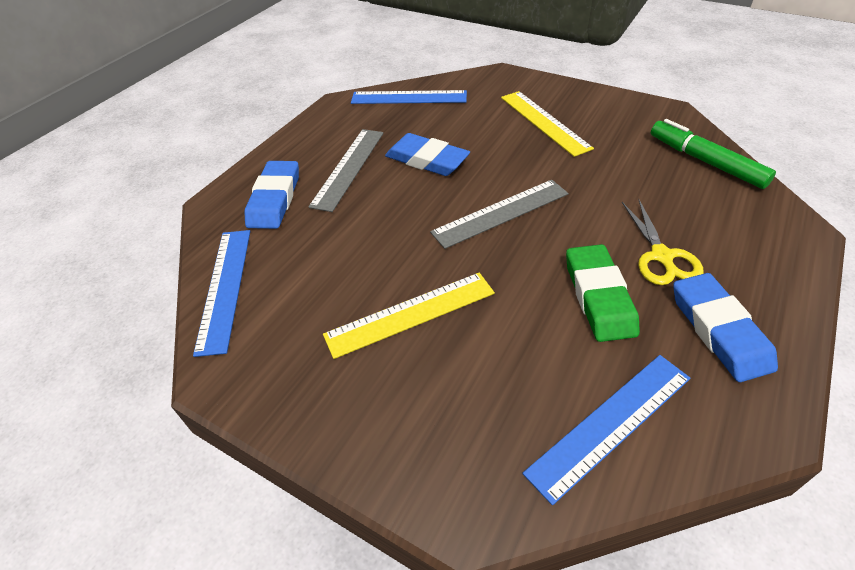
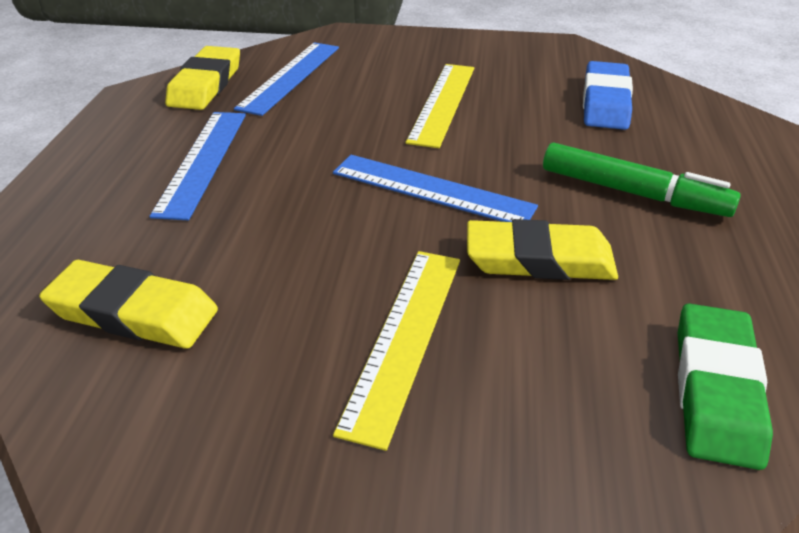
blue eraser: 3 -> 1
grey ruler: 2 -> 0
yellow eraser: 0 -> 3
yellow scissors: 1 -> 0

